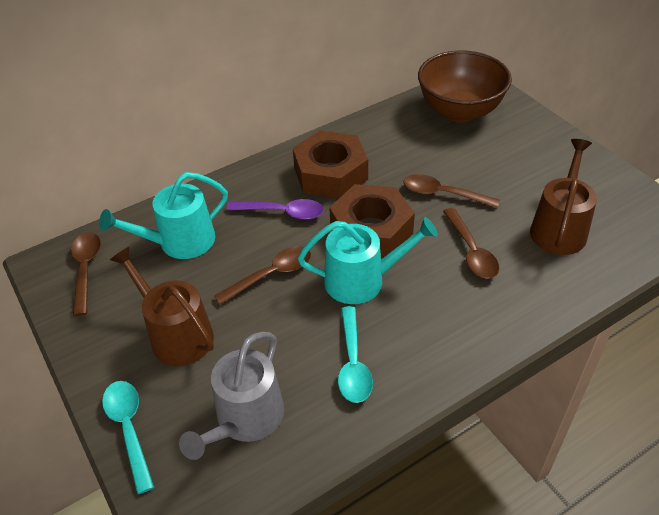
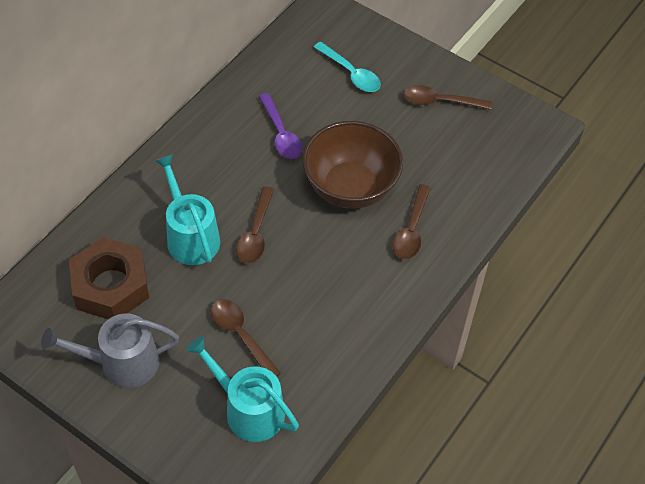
brown nut: 2 -> 1
brown watering can: 2 -> 0
turquoise spoon: 2 -> 1

